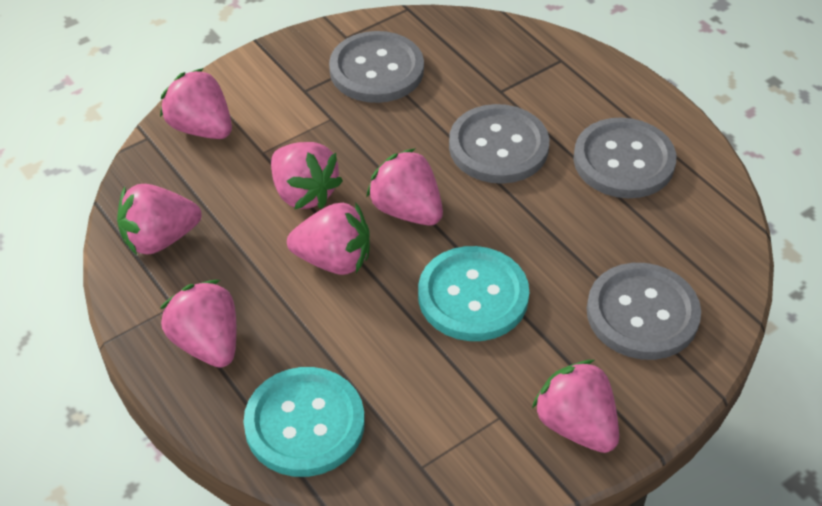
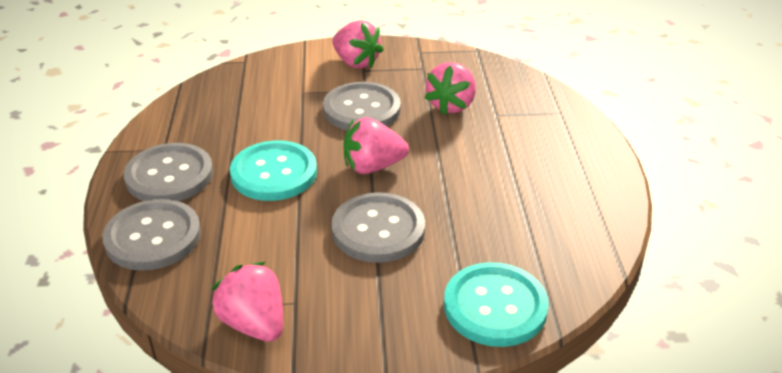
pink strawberry: 7 -> 4

